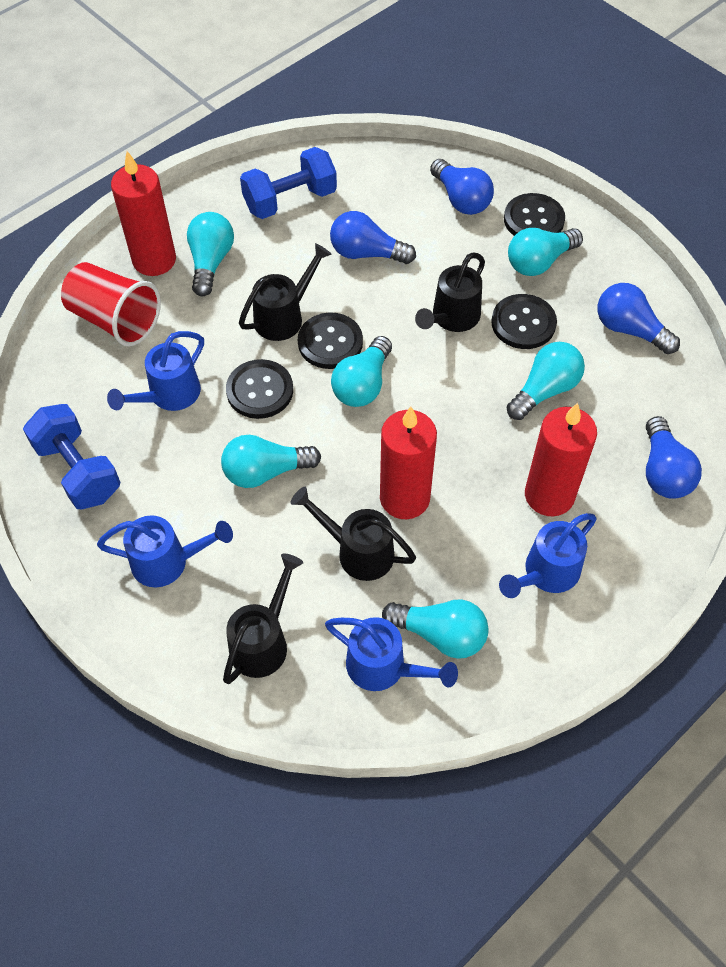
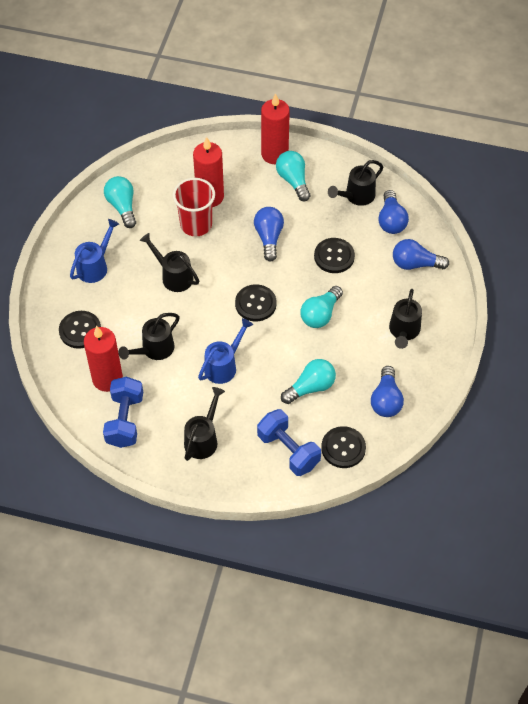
black watering can: 4 -> 5
blue watering can: 4 -> 2
turquoise light bulb: 6 -> 4

